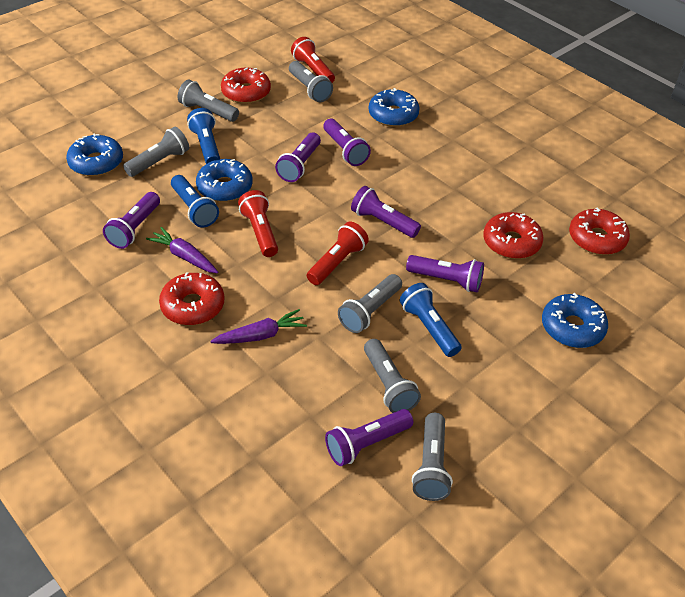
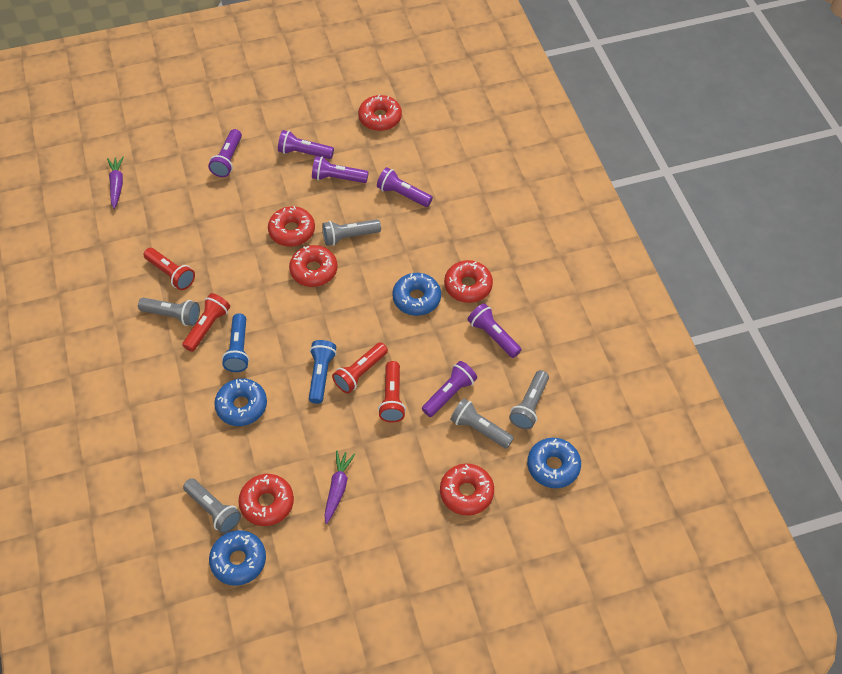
blue flashlight: 3 -> 2
grey flashlight: 6 -> 5
red donut: 4 -> 6
red flashlight: 3 -> 4

